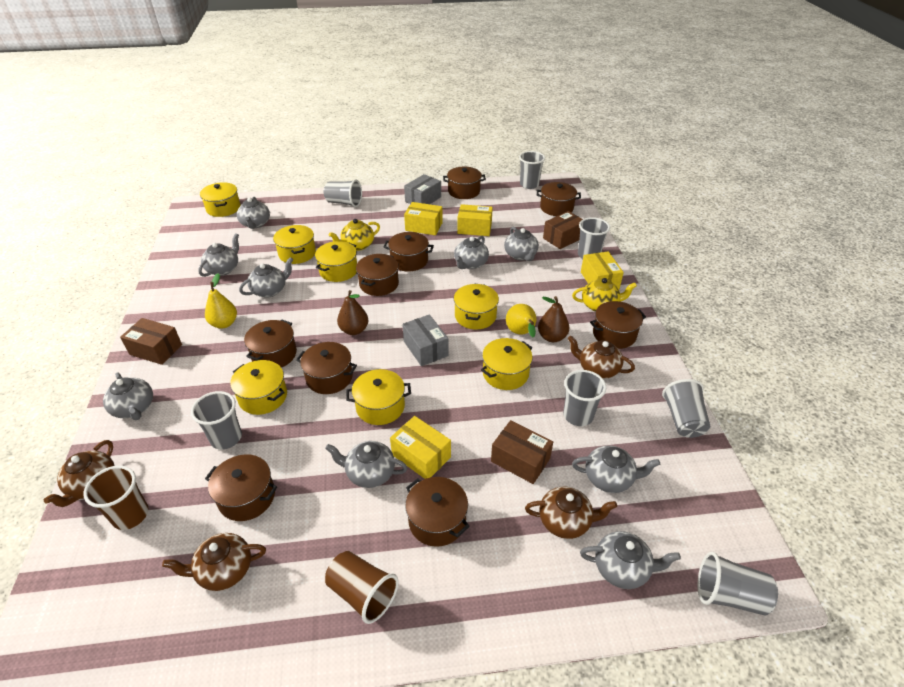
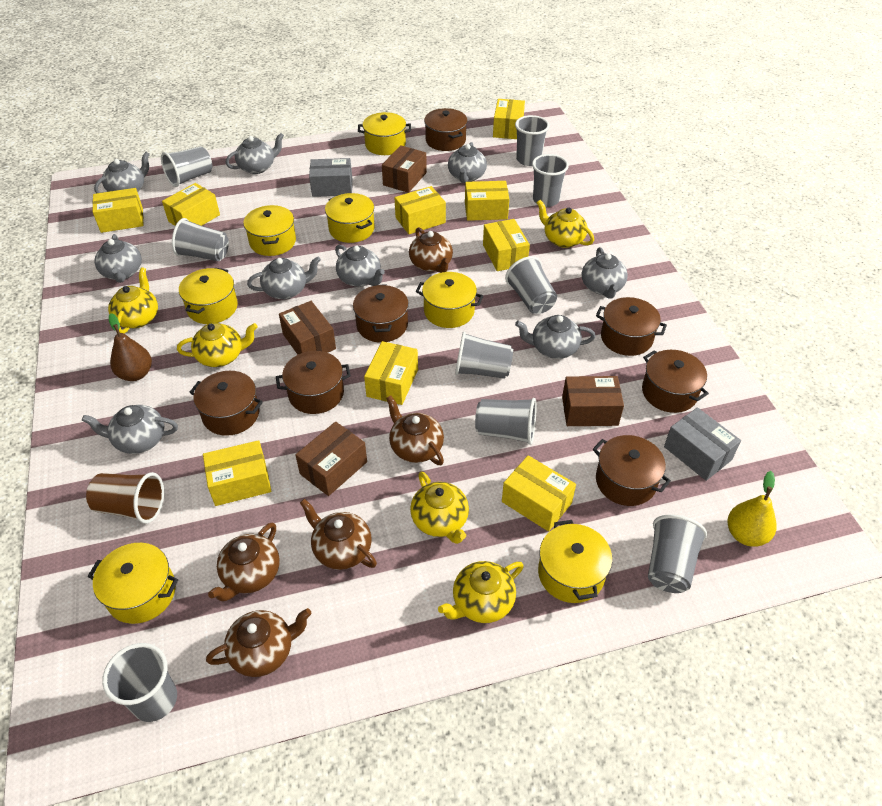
brown box: 3 -> 4
brown cup: 2 -> 1
brown pear: 2 -> 1
brown pot: 9 -> 7
brown teapot: 4 -> 5
grey cup: 7 -> 9
yellow box: 4 -> 9
yellow pear: 2 -> 1
yellow teapot: 2 -> 5

